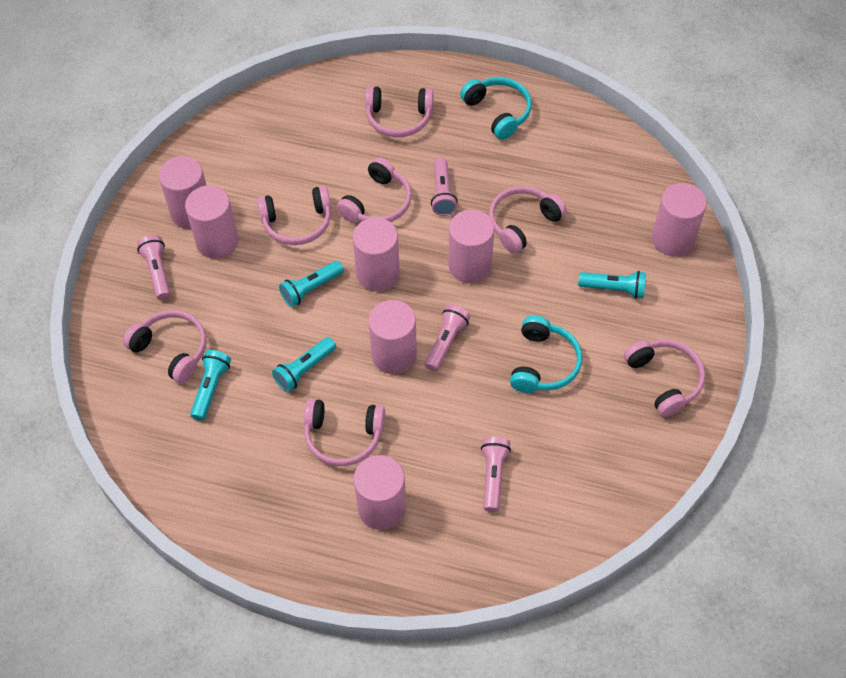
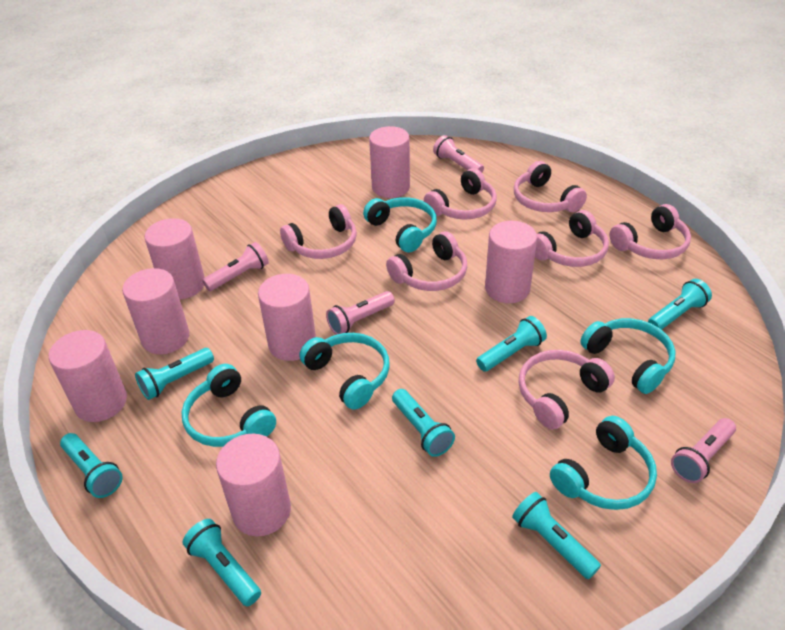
turquoise flashlight: 4 -> 7
turquoise headphones: 2 -> 5

